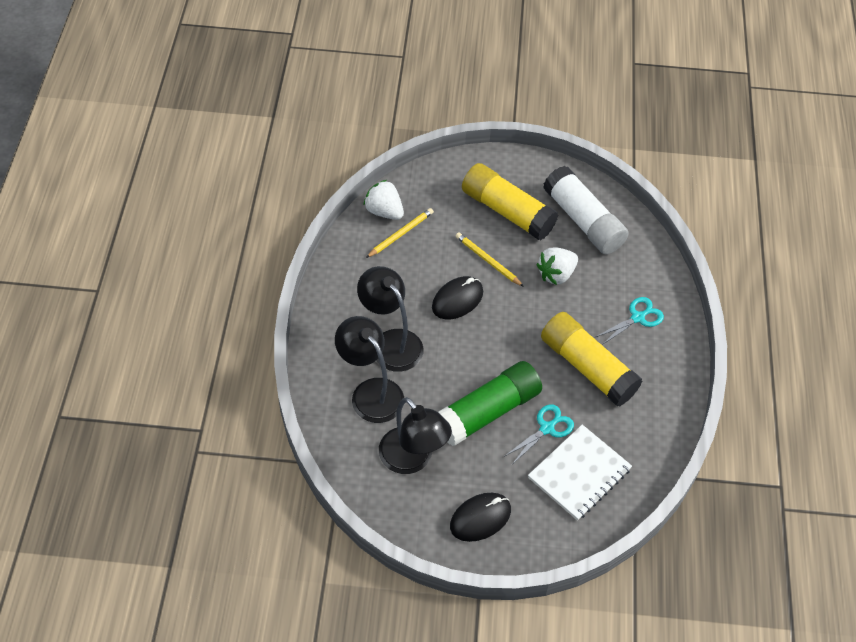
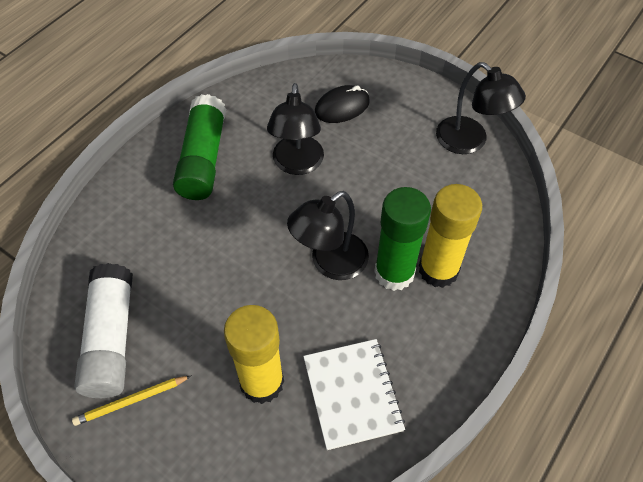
black mouse: 2 -> 1
green glue stick: 1 -> 2
turquoise scissors: 2 -> 0
white strawberry: 2 -> 0
yellow pencil: 2 -> 1

